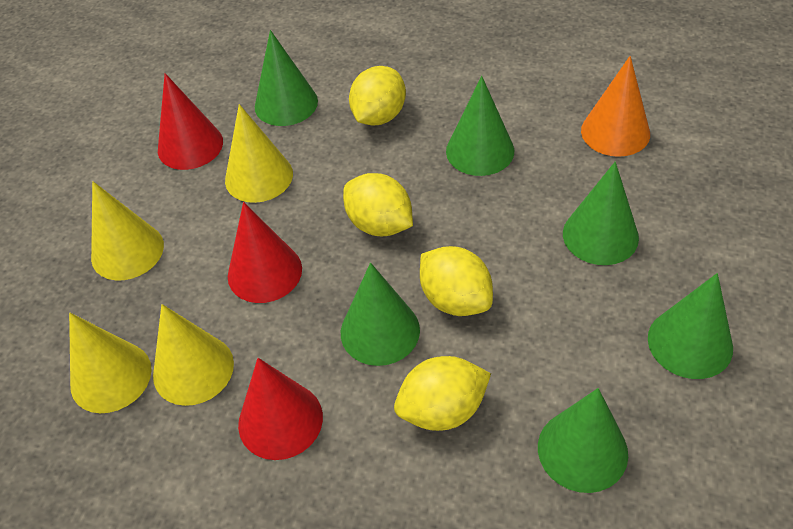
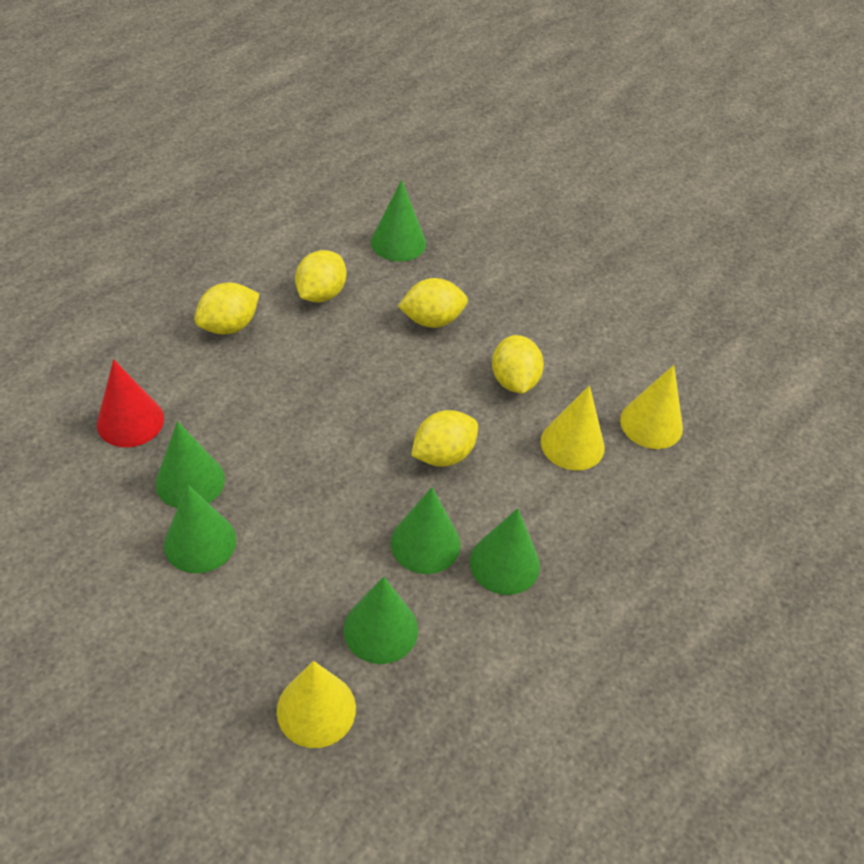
orange cone: 1 -> 0
red cone: 3 -> 1
yellow cone: 4 -> 3
yellow lemon: 4 -> 5

